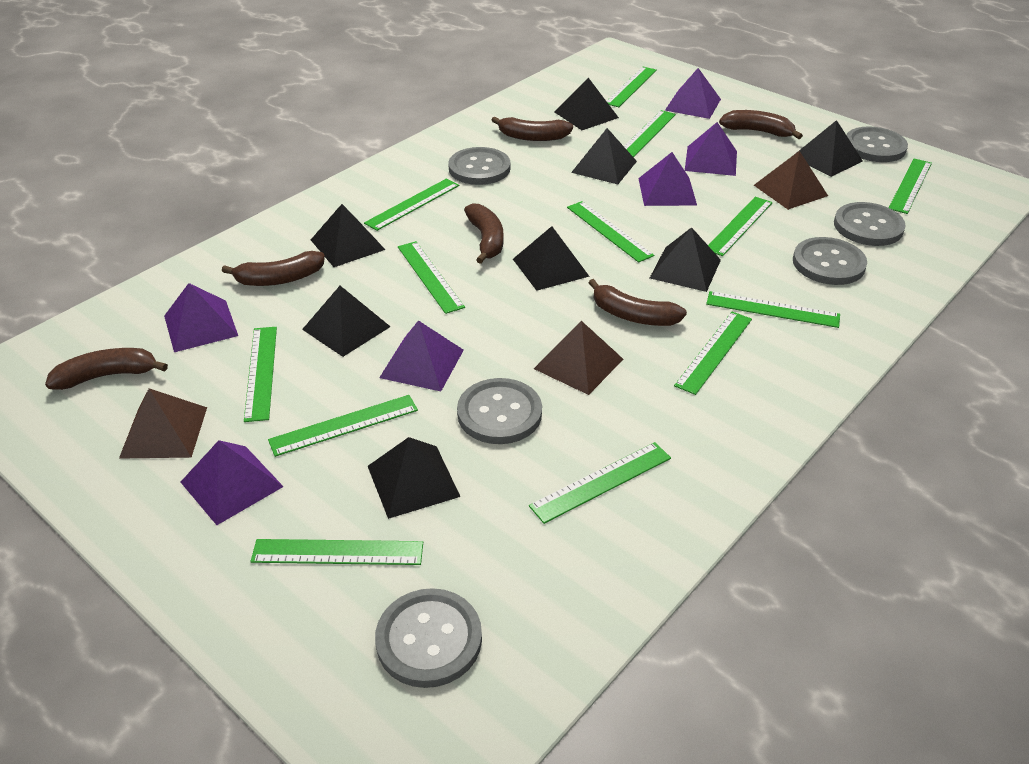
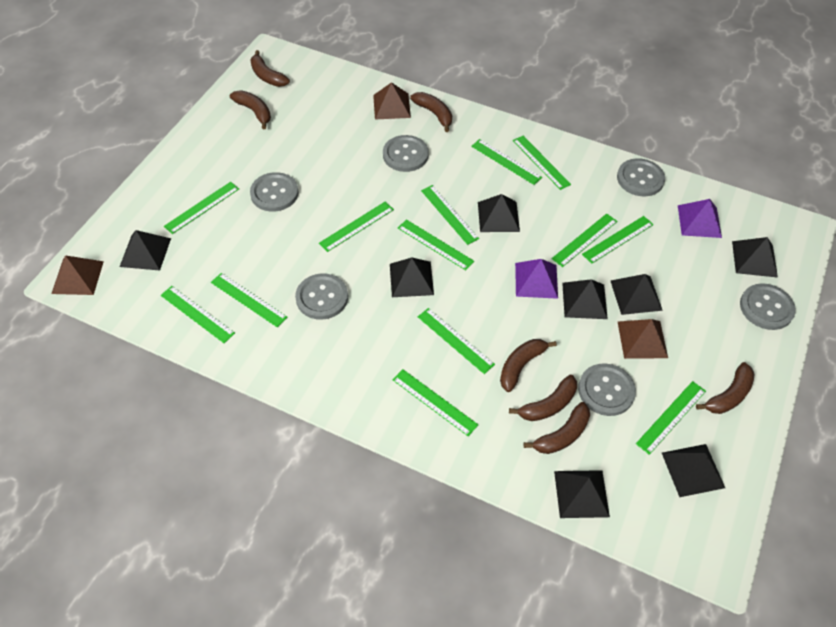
brown banana: 6 -> 7
purple pyramid: 6 -> 2

